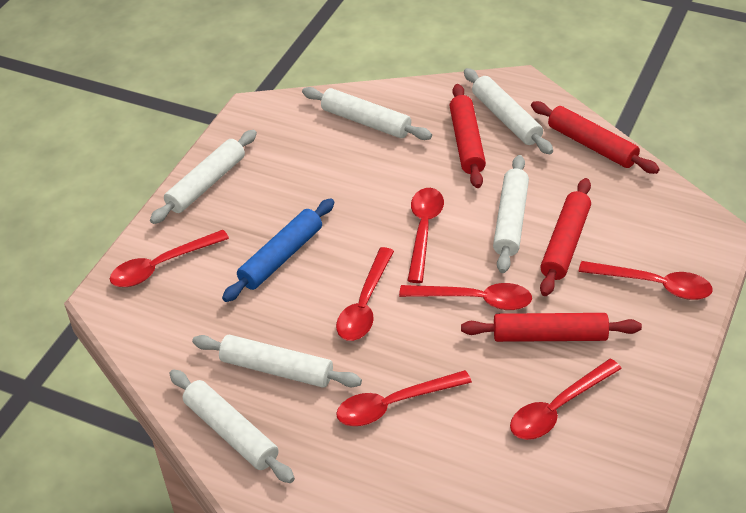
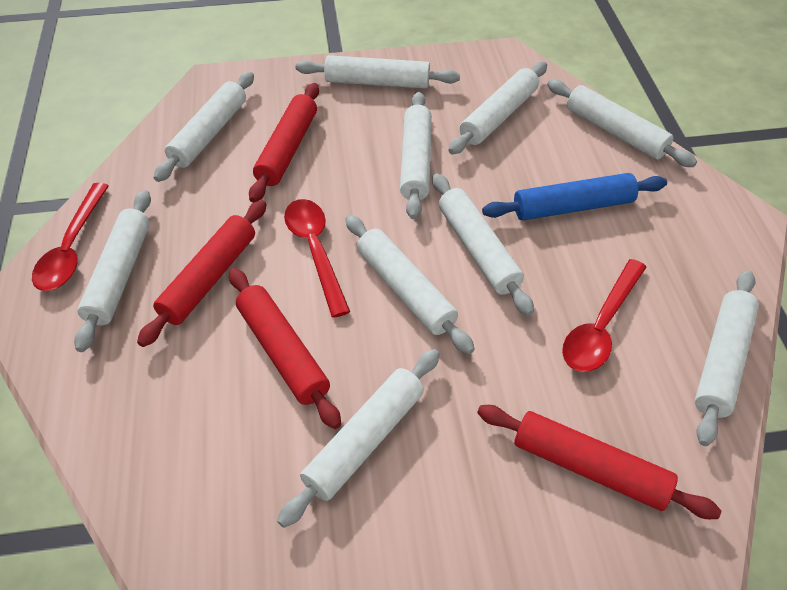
red spoon: 7 -> 3
white rolling pin: 6 -> 10

